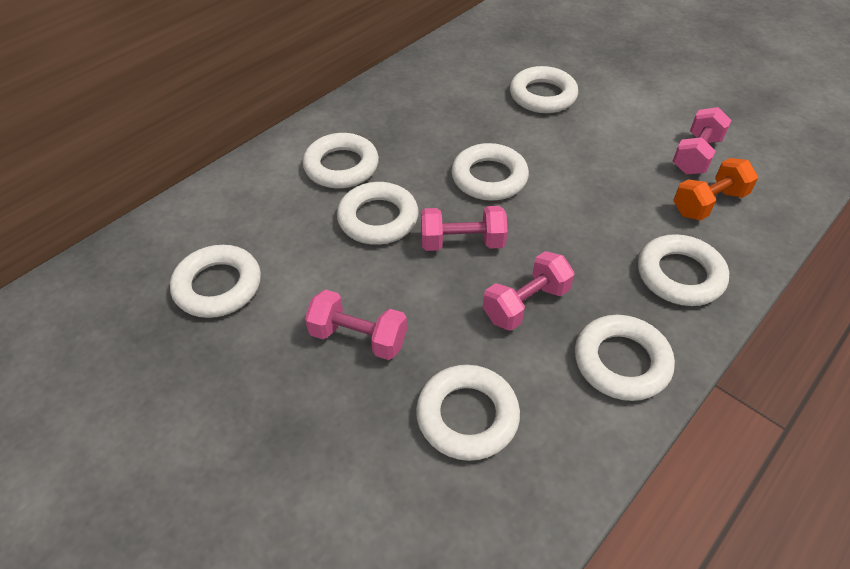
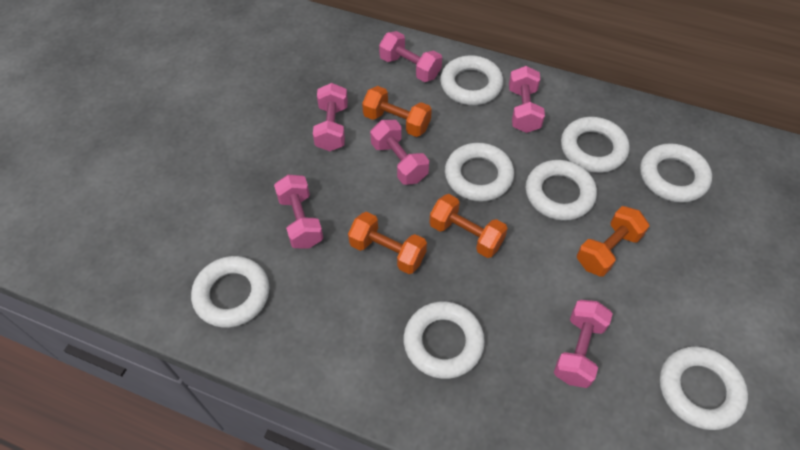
orange dumbbell: 1 -> 4
pink dumbbell: 4 -> 6

